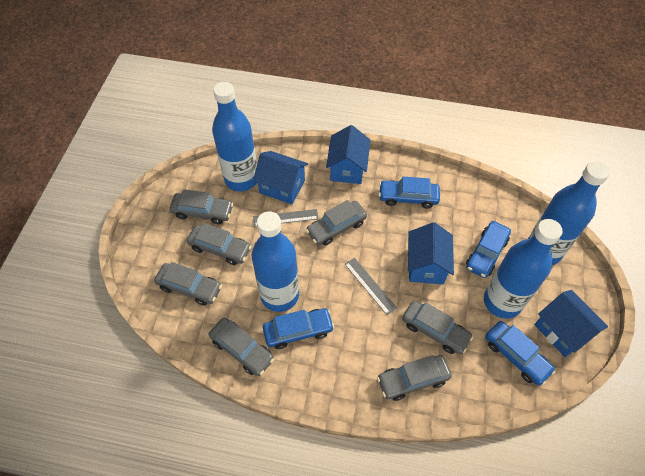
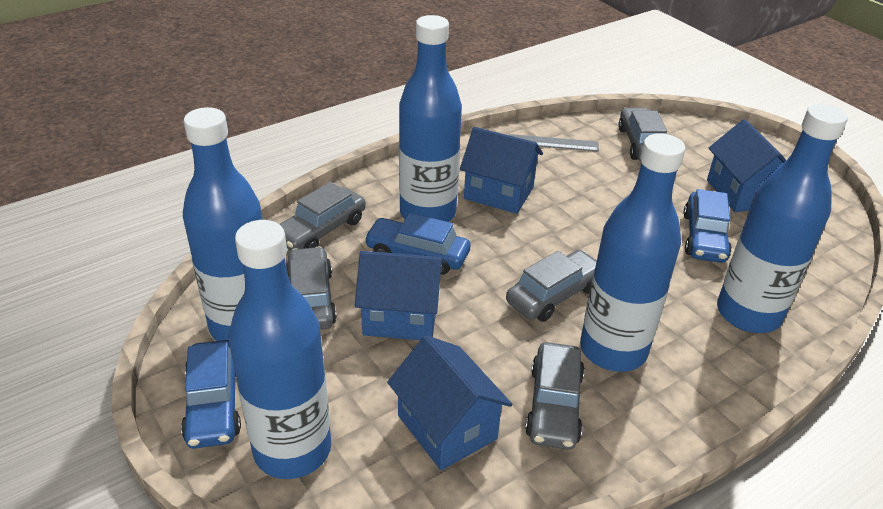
blue bottle: 4 -> 5
blue car: 4 -> 3
grey car: 7 -> 5
grey ruler: 2 -> 1

